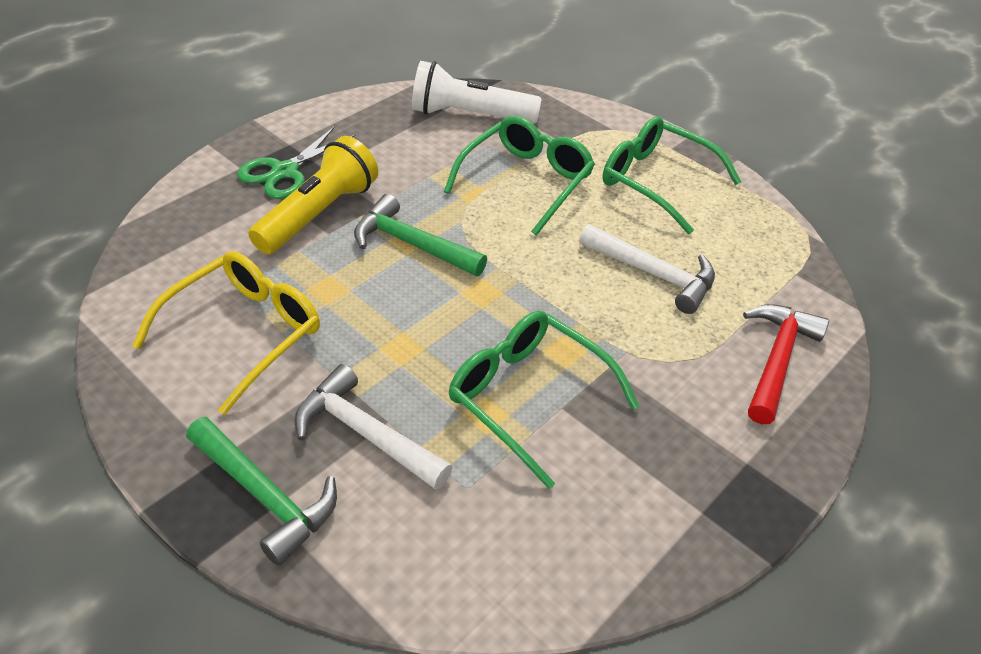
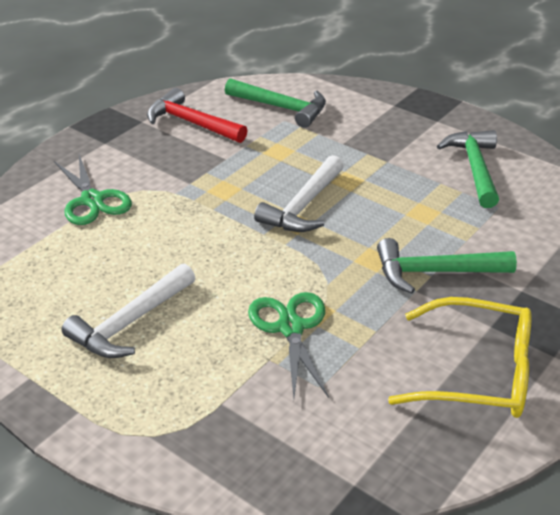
green glasses: 3 -> 0
green hammer: 2 -> 3
green scissors: 1 -> 2
white flashlight: 1 -> 0
yellow flashlight: 1 -> 0

